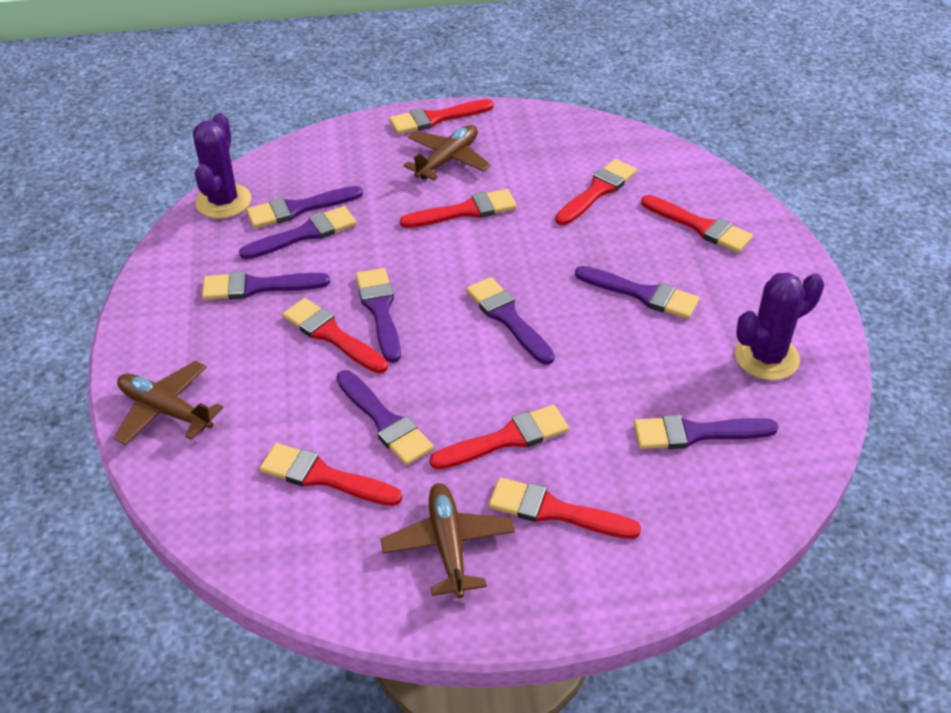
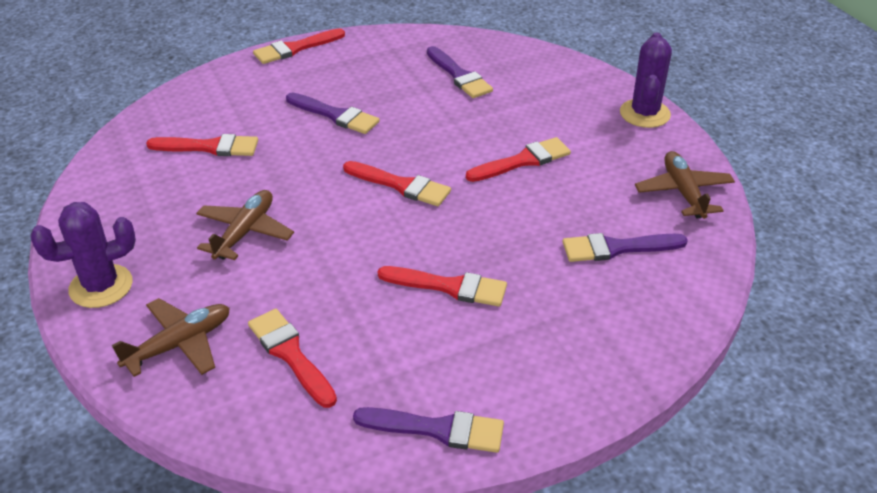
purple brush: 8 -> 4
red brush: 8 -> 6

